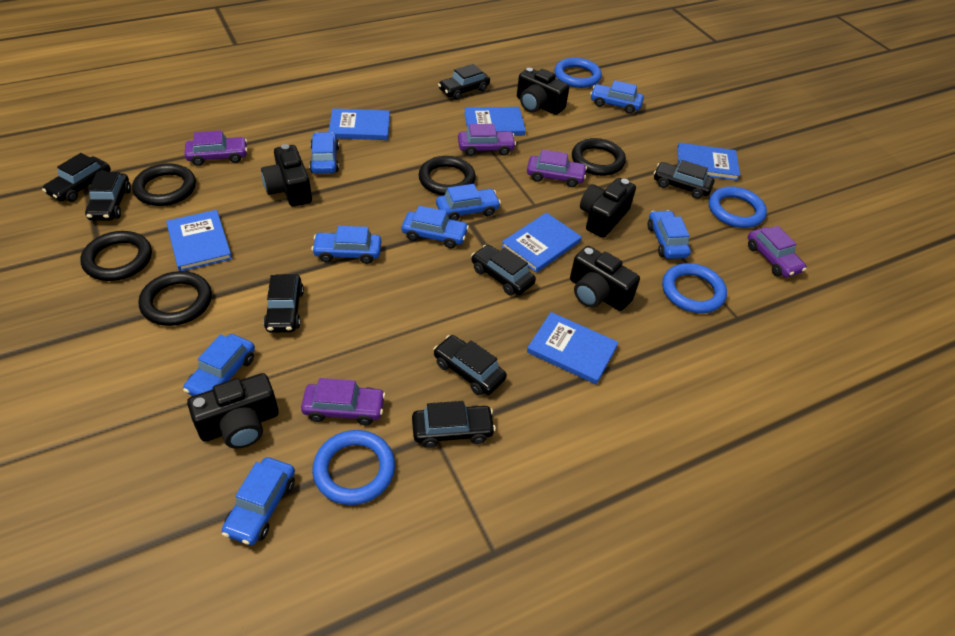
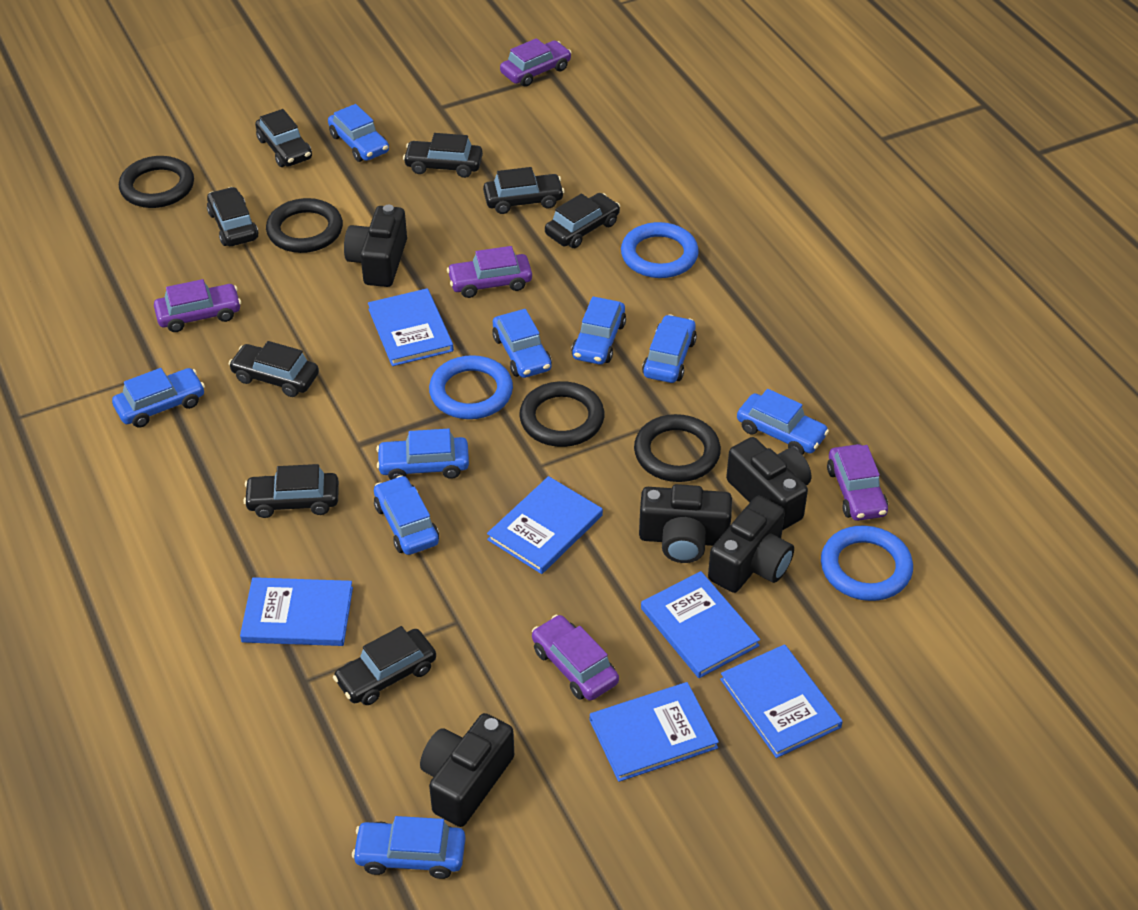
black ring: 5 -> 4
blue car: 8 -> 9
blue ring: 4 -> 3

